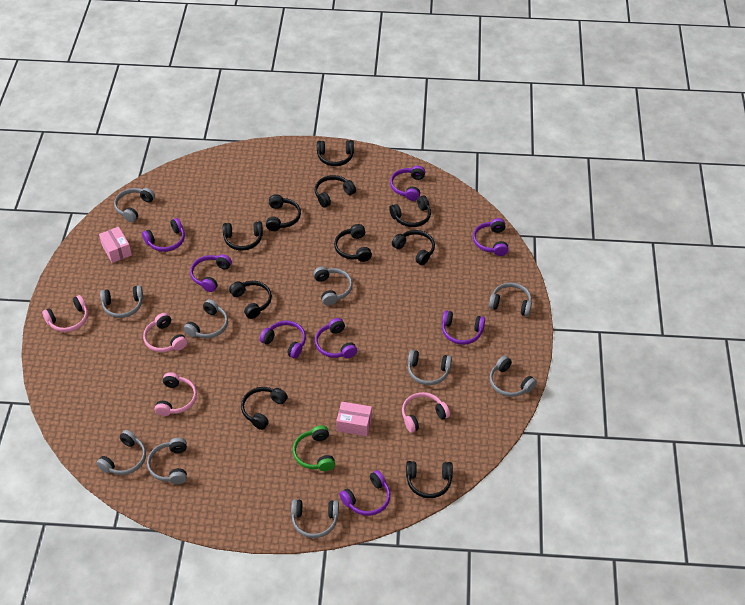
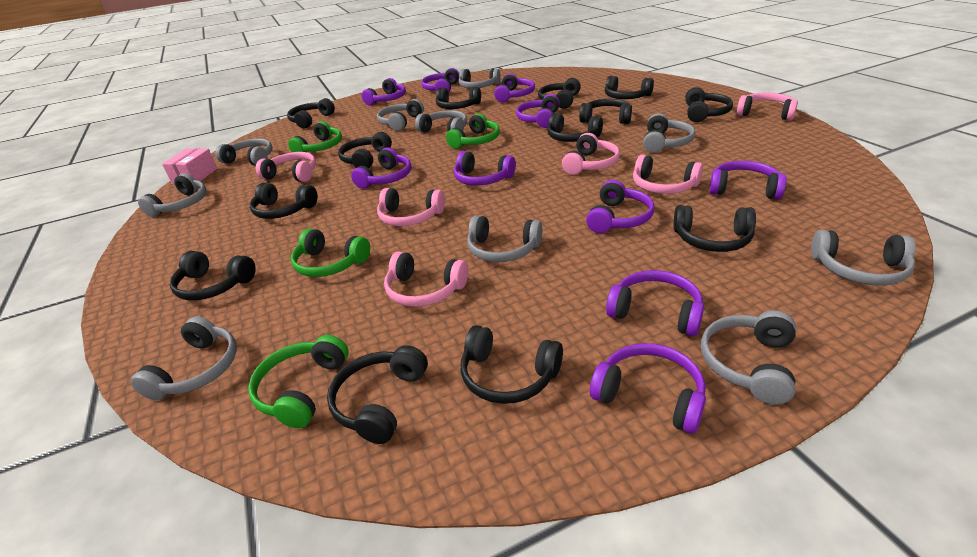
black headphones: 10 -> 13
green headphones: 1 -> 4
pink box: 2 -> 1
pink headphones: 4 -> 6
purple headphones: 8 -> 10

